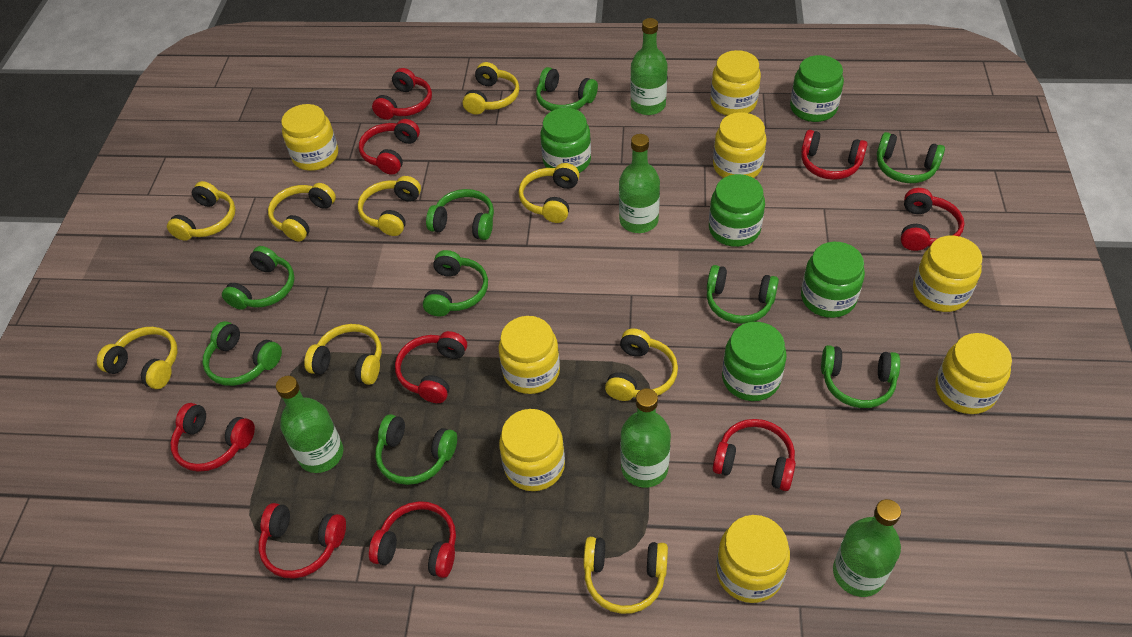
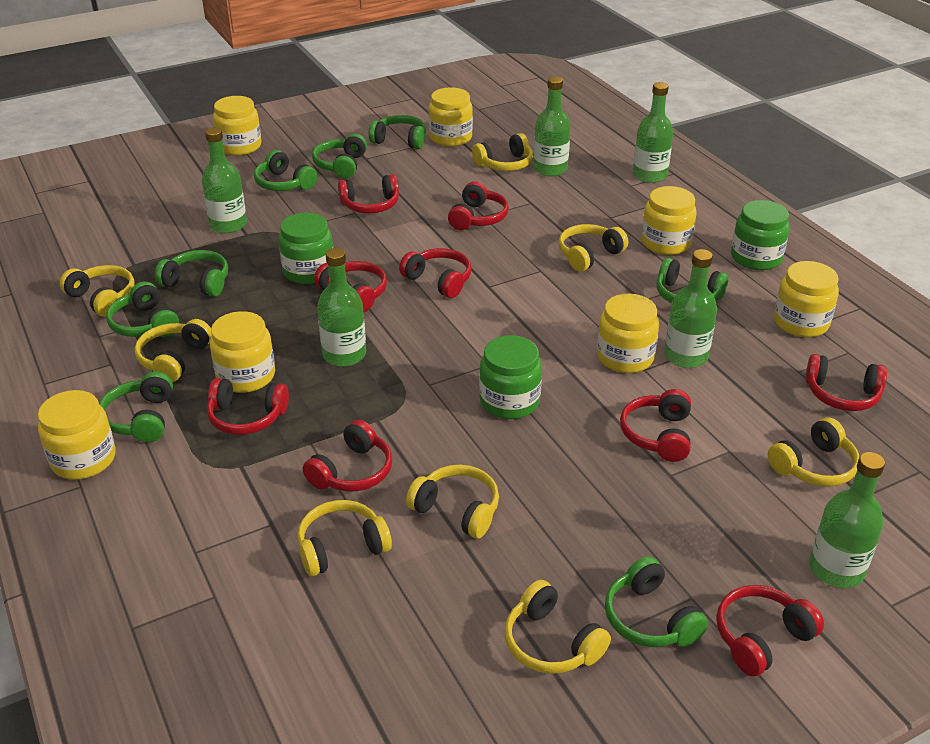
green bottle: 5 -> 6
green headphones: 9 -> 8
green jar: 5 -> 3
yellow headphones: 9 -> 8
yellow jar: 8 -> 7

